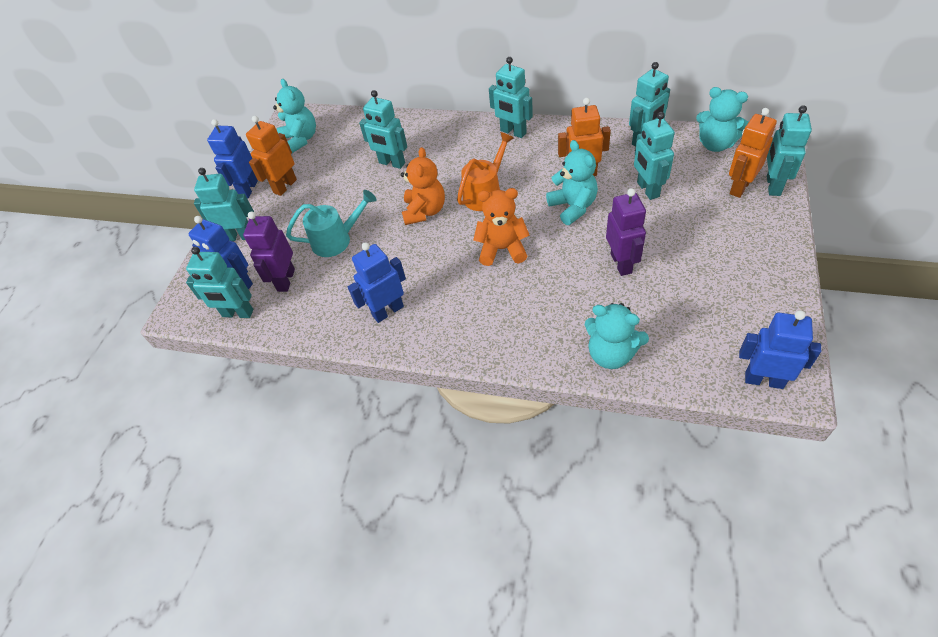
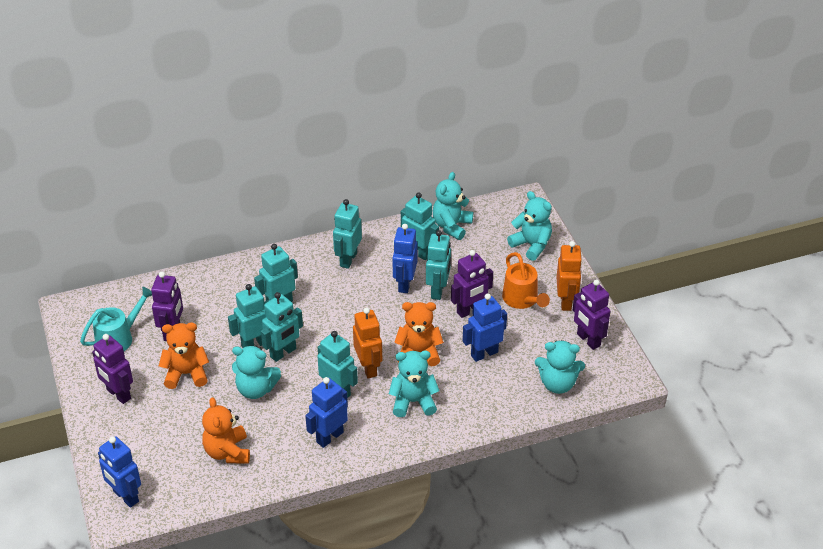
orange robot: 3 -> 2
orange teddy bear: 2 -> 3
purple robot: 2 -> 4
turquoise teddy bear: 4 -> 5

